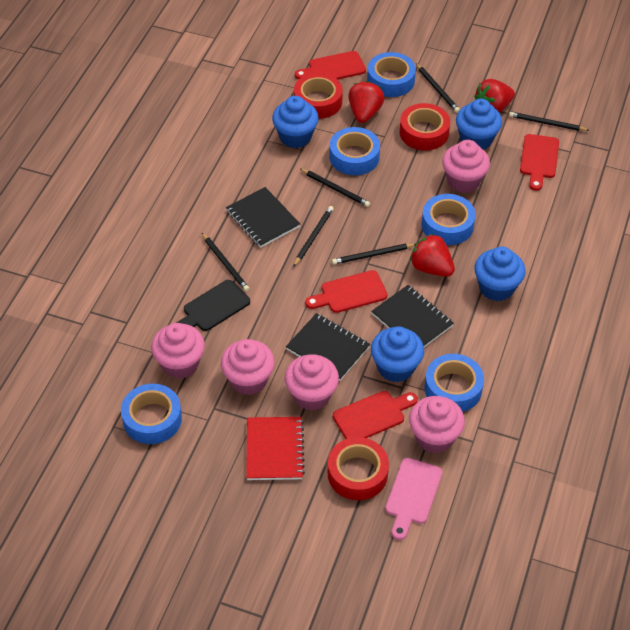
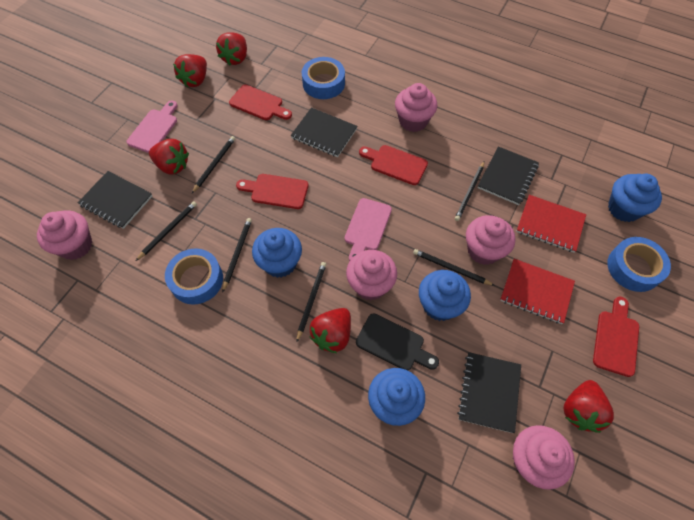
black notebook: 3 -> 4
blue tape: 5 -> 3
pink cutting board: 1 -> 2
red notebook: 1 -> 2
red strawberry: 3 -> 5
red tape: 3 -> 0

